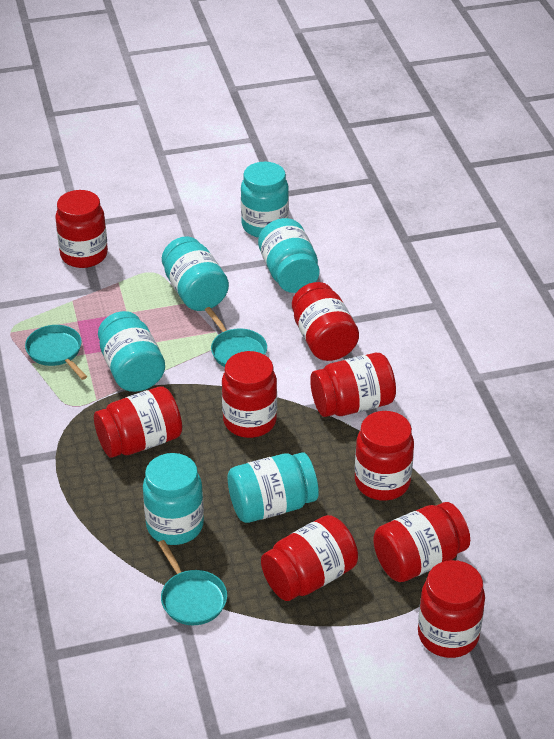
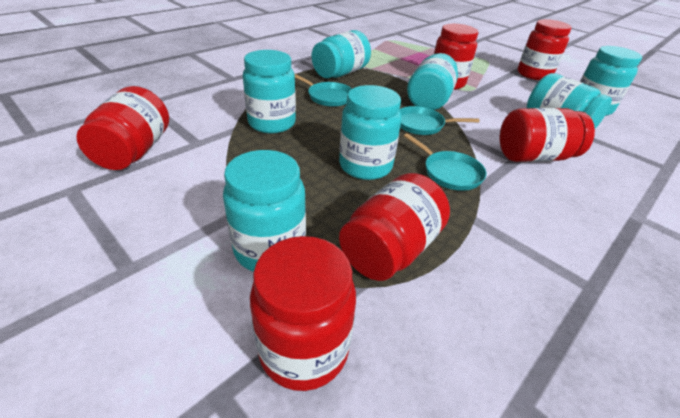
red jar: 9 -> 6
turquoise jar: 6 -> 7

